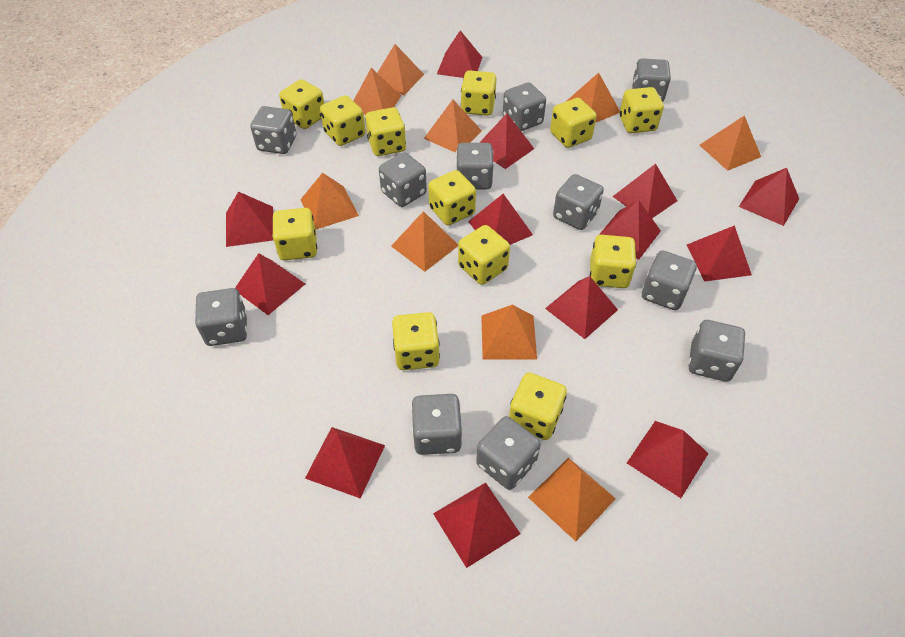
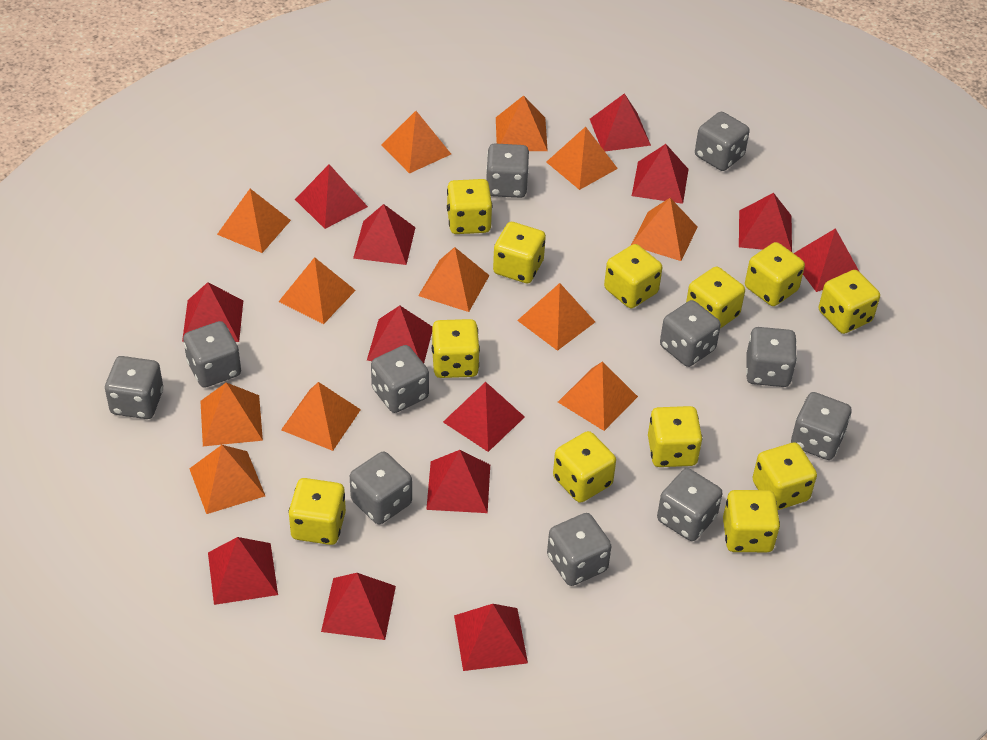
orange pyramid: 9 -> 12

